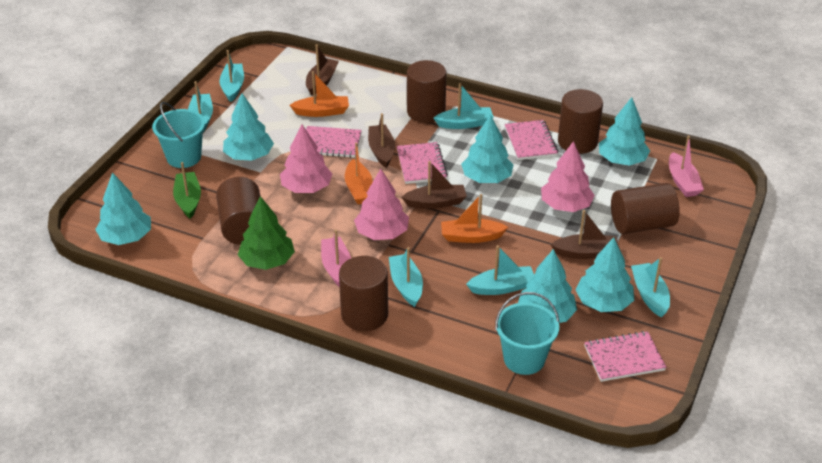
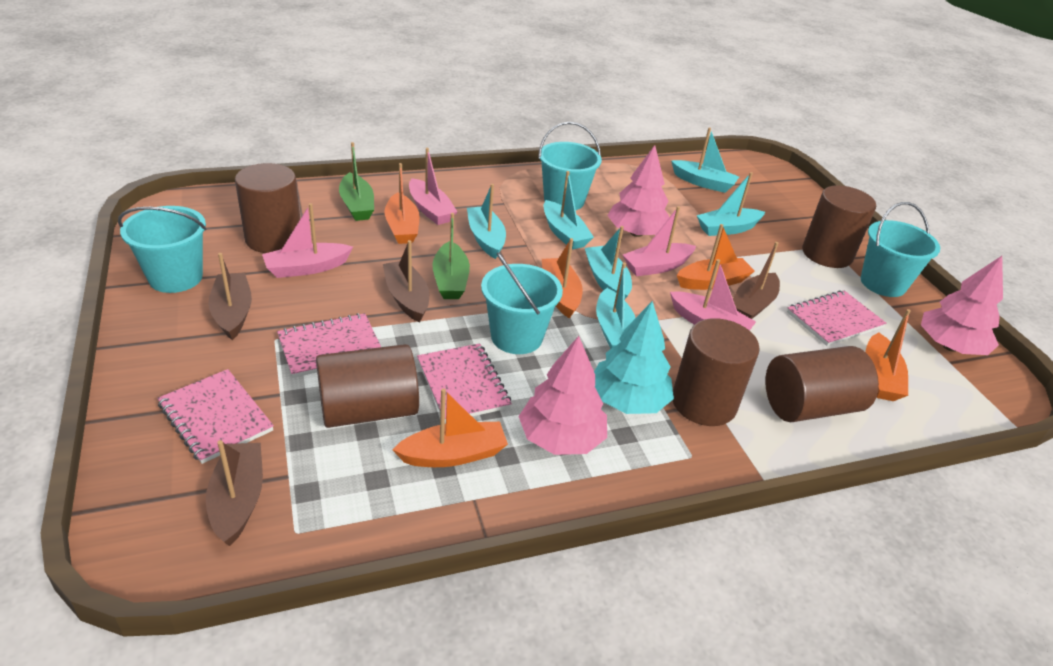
green boat: 1 -> 2
green tree: 1 -> 0
orange boat: 3 -> 5
pink boat: 2 -> 4
turquoise bucket: 2 -> 4
turquoise tree: 6 -> 1

